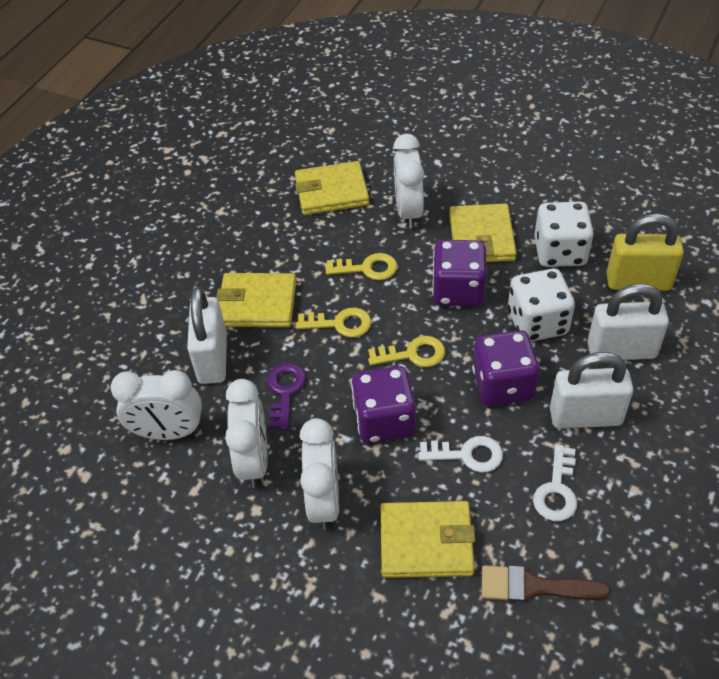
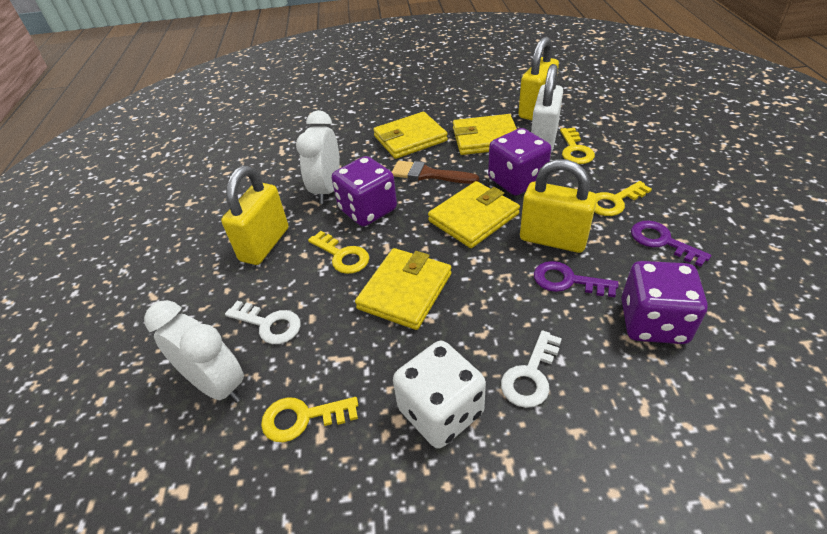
purple key: 1 -> 2
white clock: 4 -> 2
white dice: 2 -> 1
white padlock: 3 -> 1
yellow key: 3 -> 4
yellow padlock: 1 -> 3

